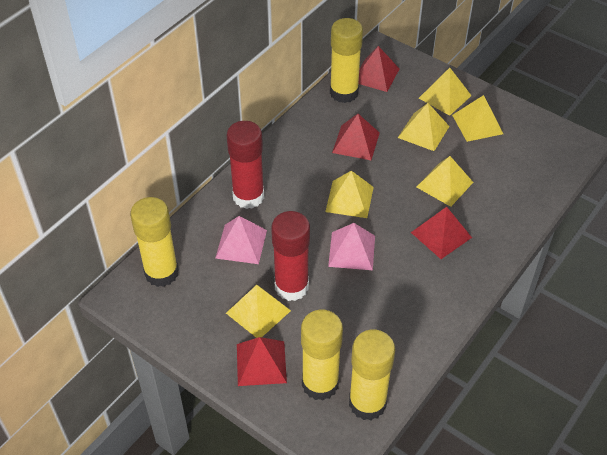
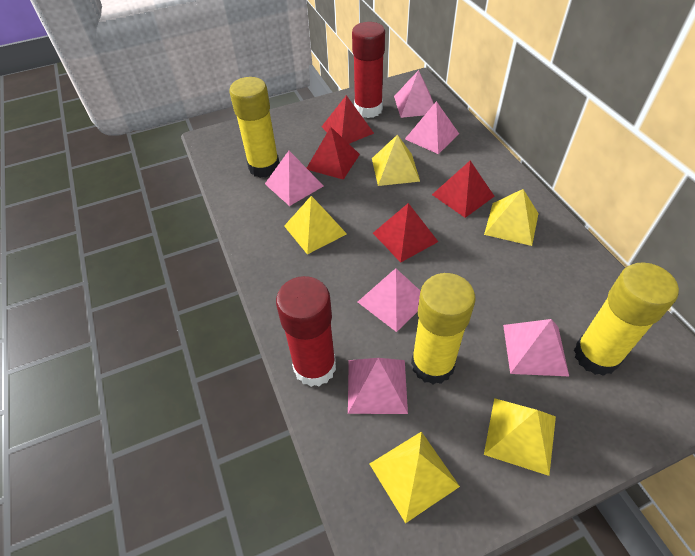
pink pyramid: 2 -> 6
yellow glue stick: 4 -> 3
yellow pyramid: 6 -> 5

